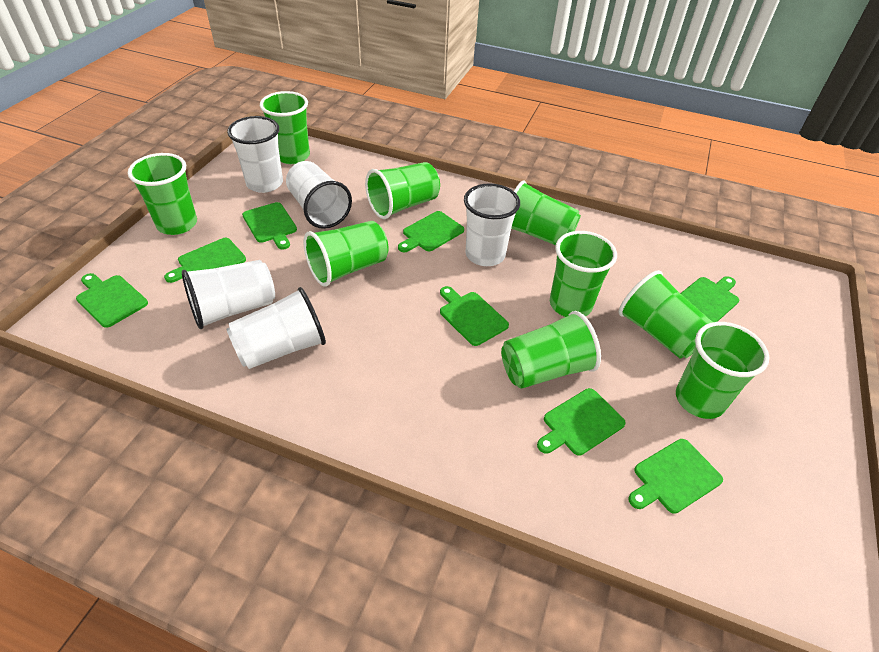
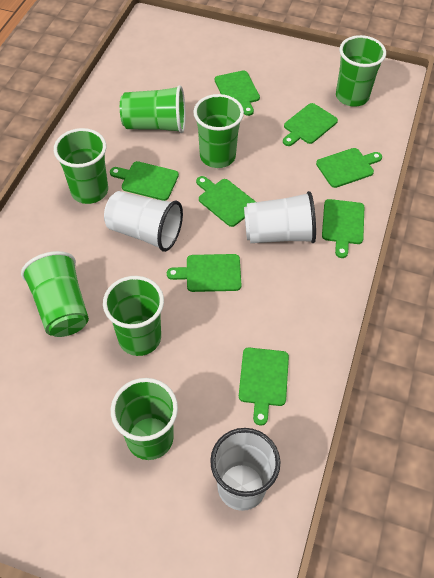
green cup: 9 -> 7
white cup: 5 -> 3

